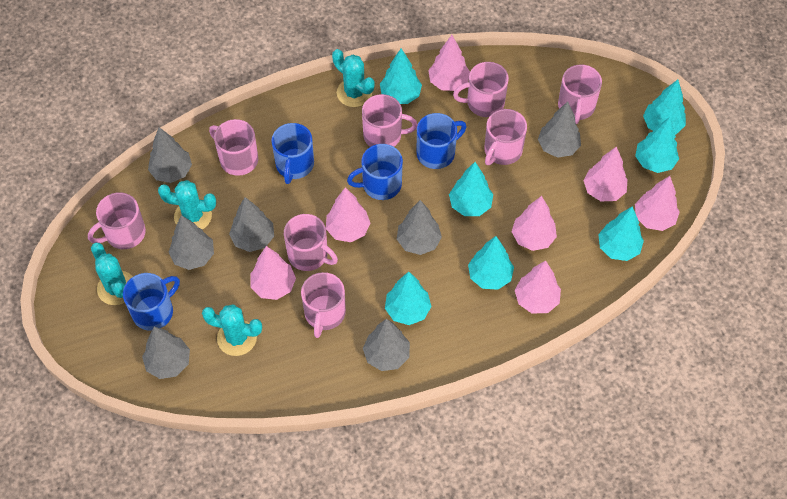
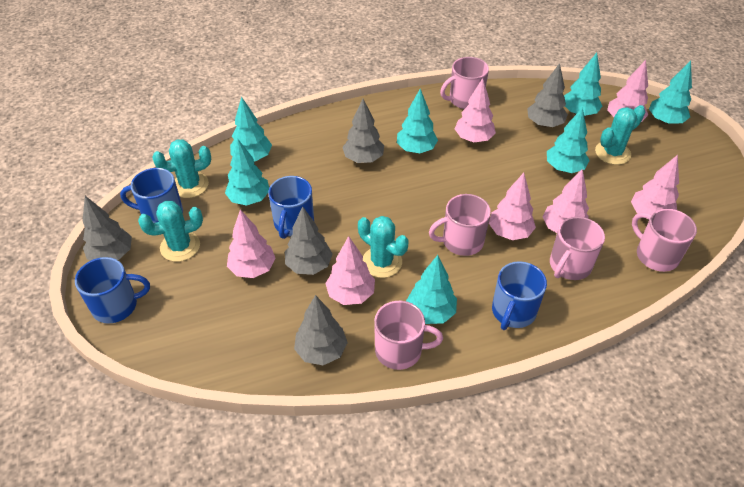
grey tree: 7 -> 5
pink mug: 8 -> 5

